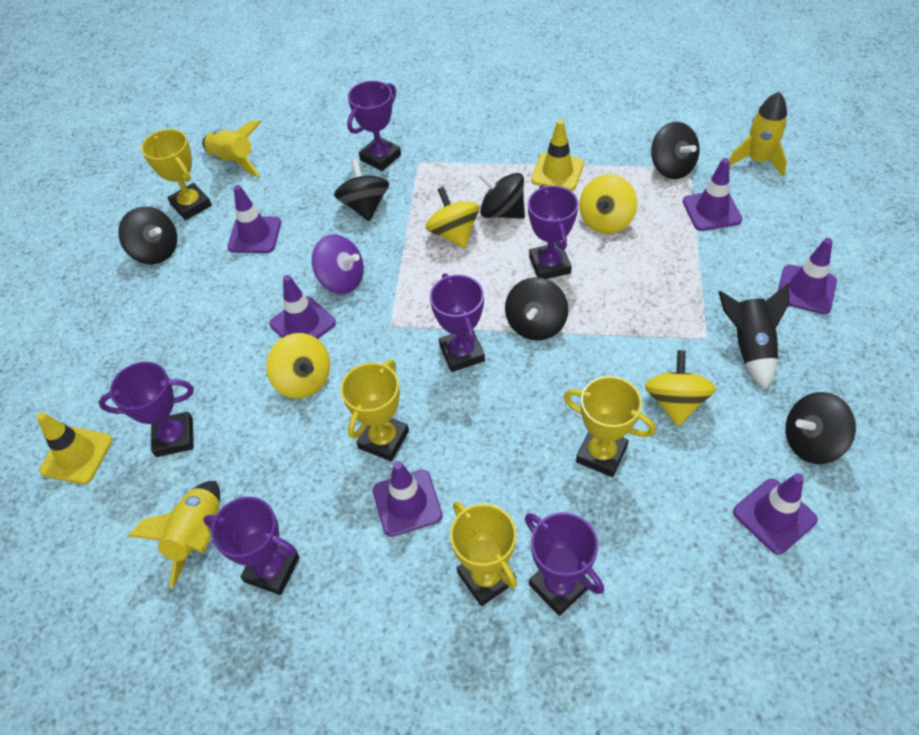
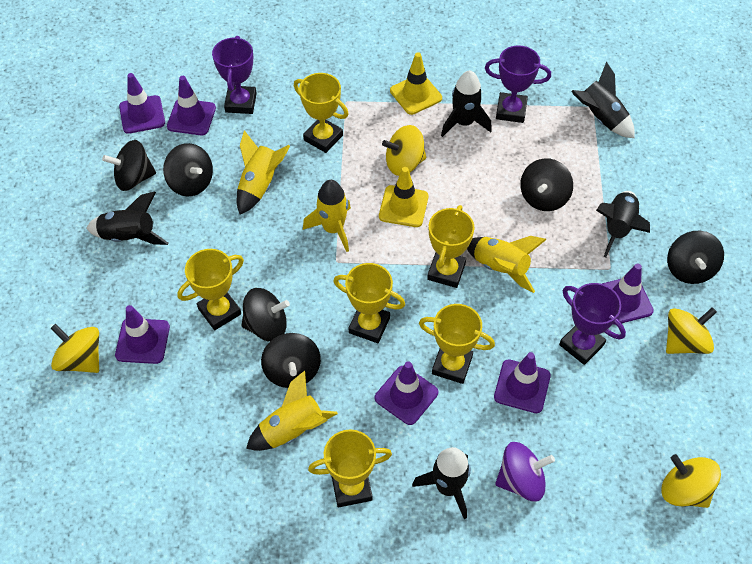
black rocket: 1 -> 5
purple trophy: 6 -> 3
yellow rocket: 3 -> 4
yellow trophy: 4 -> 6

